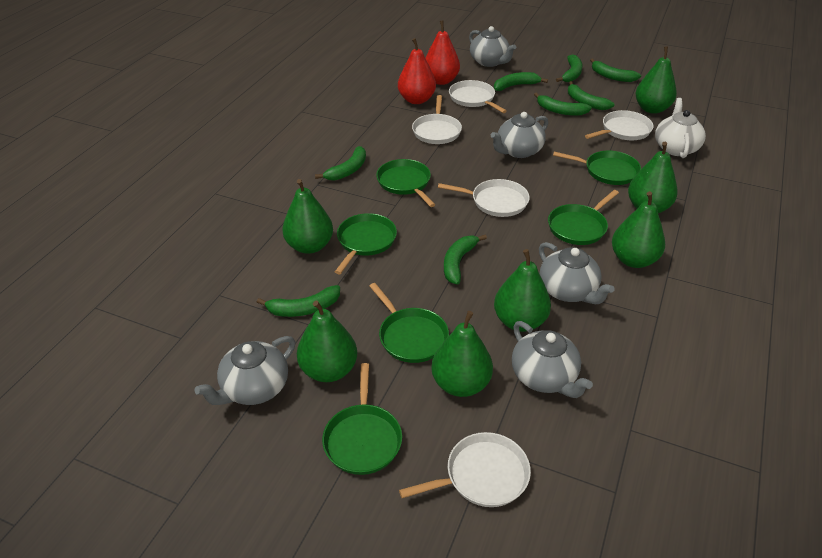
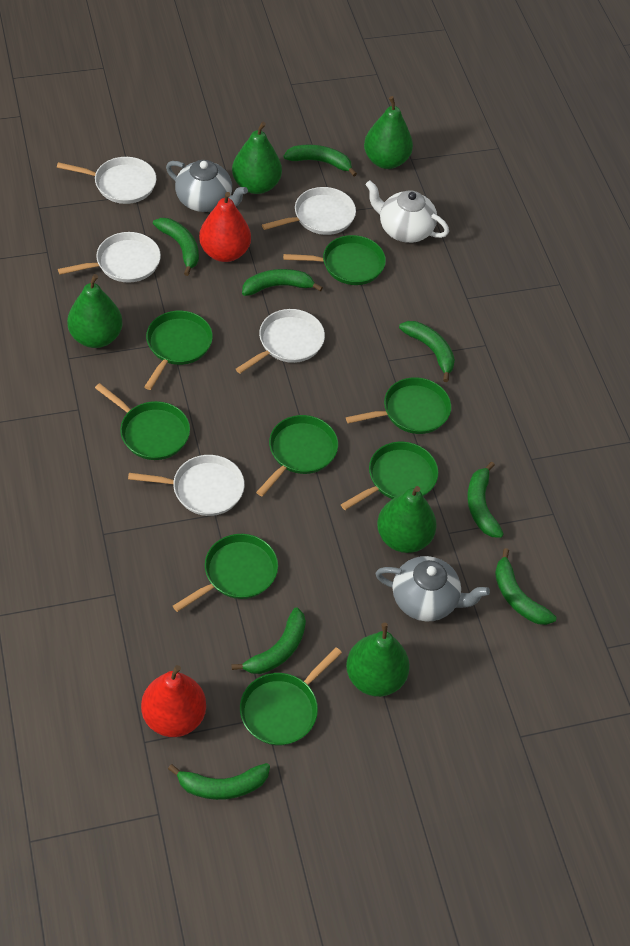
green pan: 6 -> 8
green pear: 7 -> 5
grey teapot: 5 -> 2

